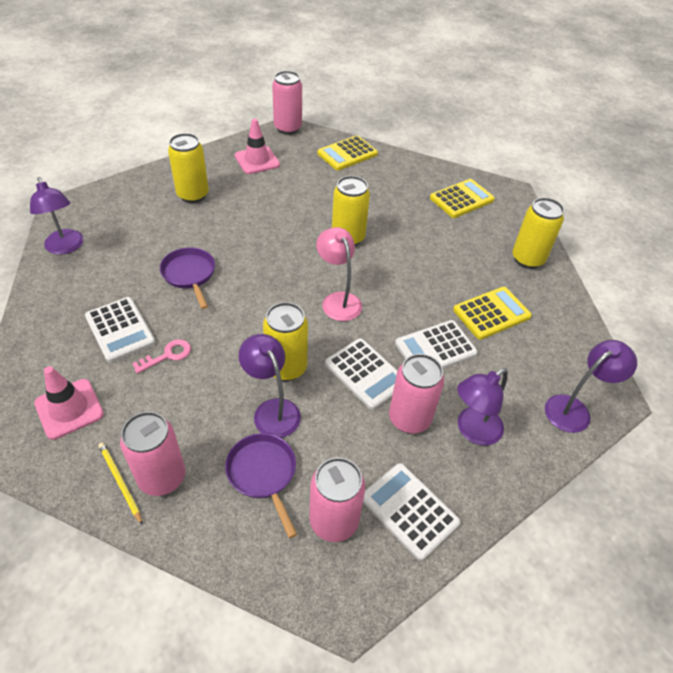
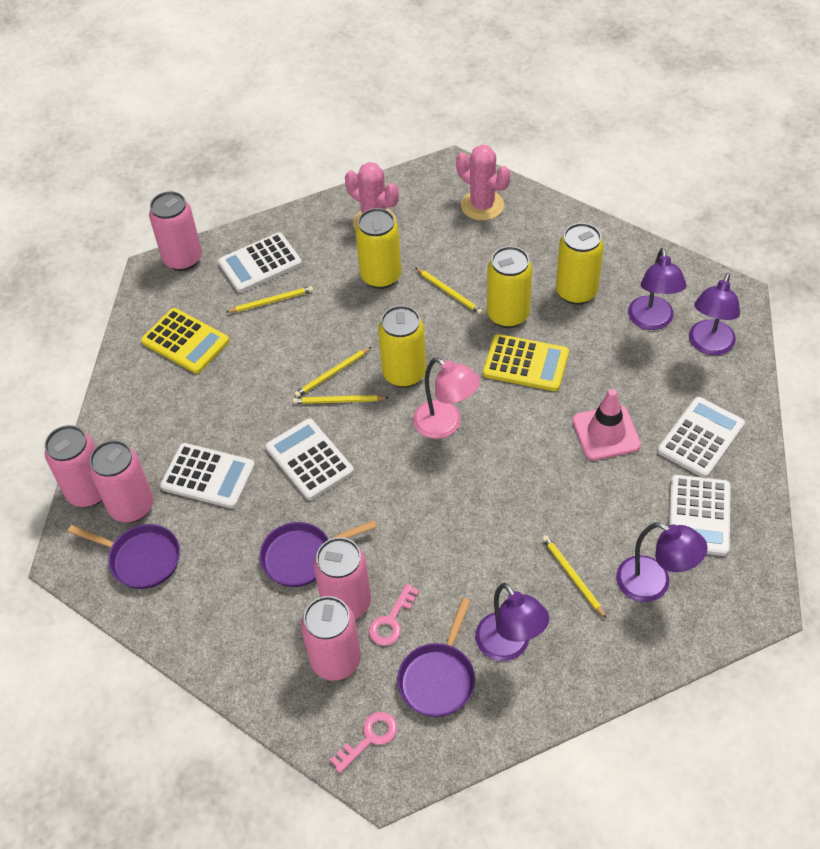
pink cactus: 0 -> 2
pink can: 4 -> 5
pink key: 1 -> 2
pink traffic cone: 2 -> 1
purple pan: 2 -> 3
white calculator: 4 -> 5
yellow calculator: 3 -> 2
yellow pencil: 1 -> 5

